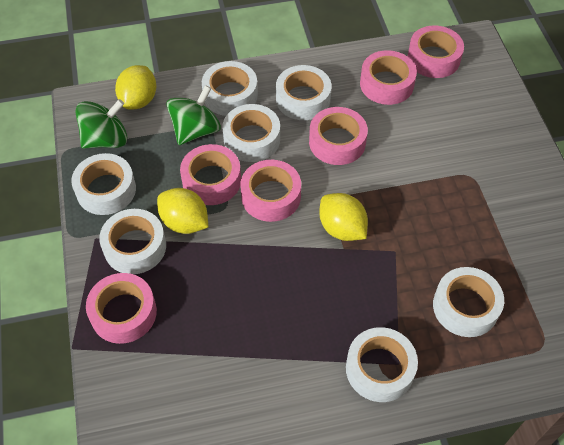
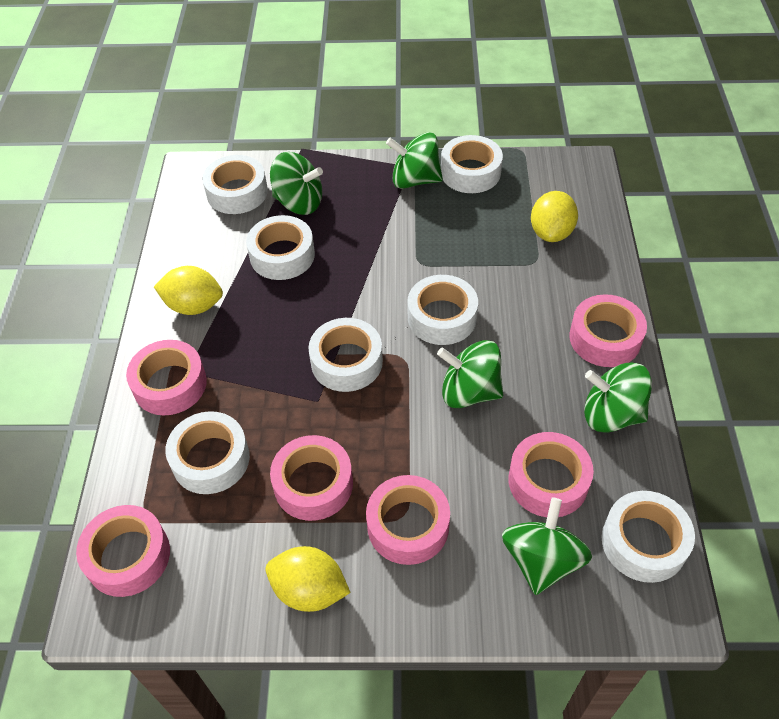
green spinning top: 2 -> 5

